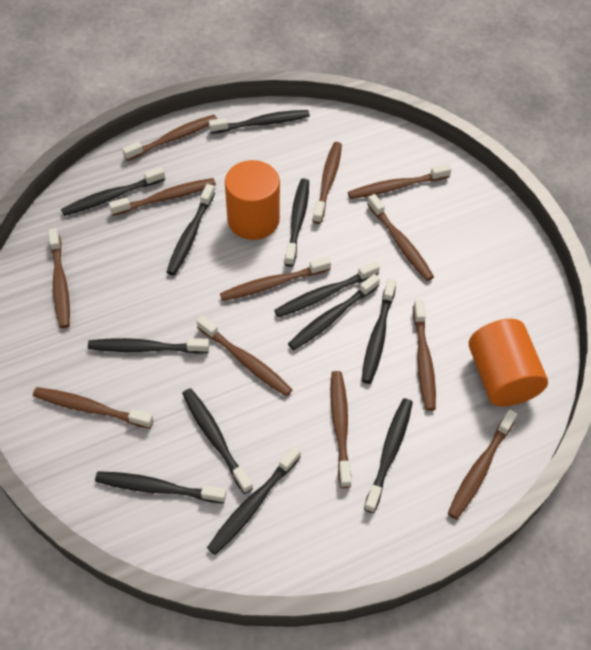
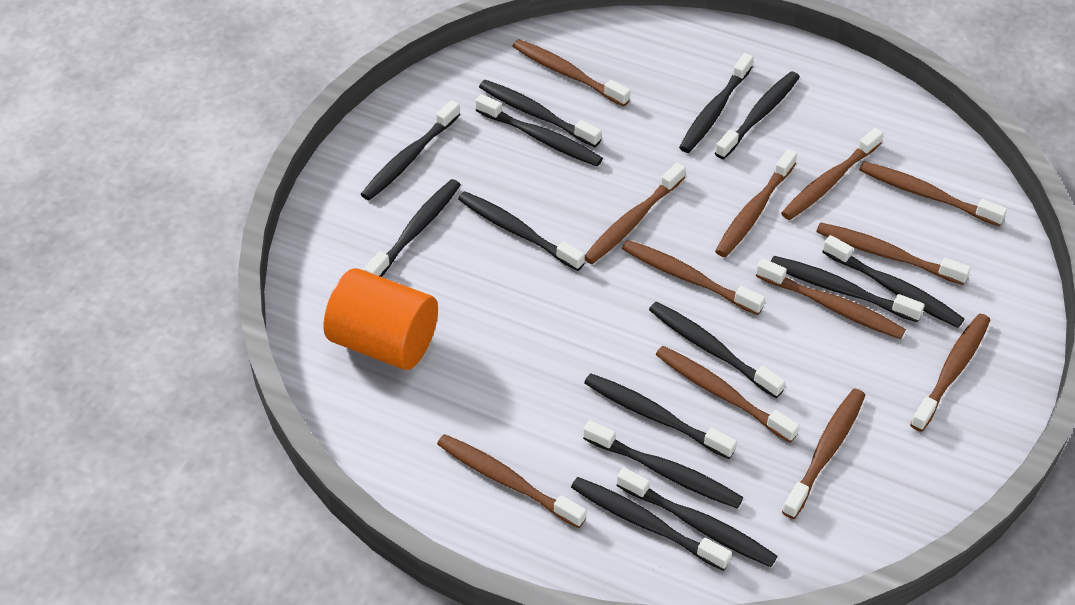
black toothbrush: 12 -> 14
orange cylinder: 2 -> 1

